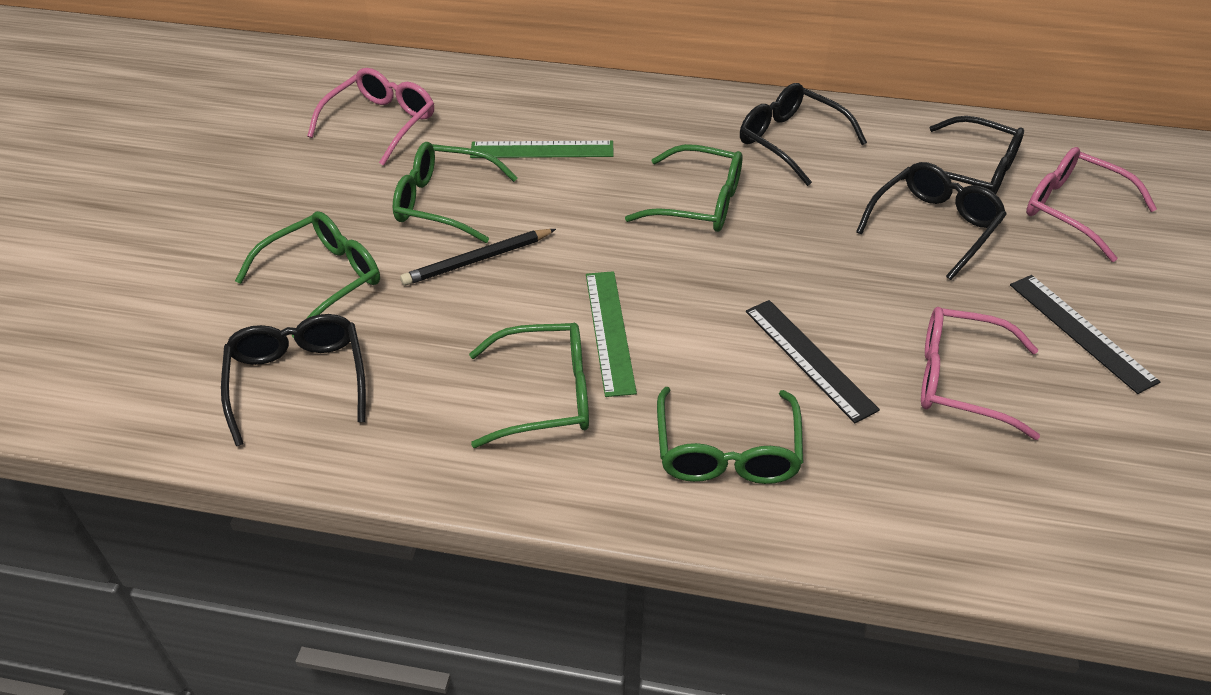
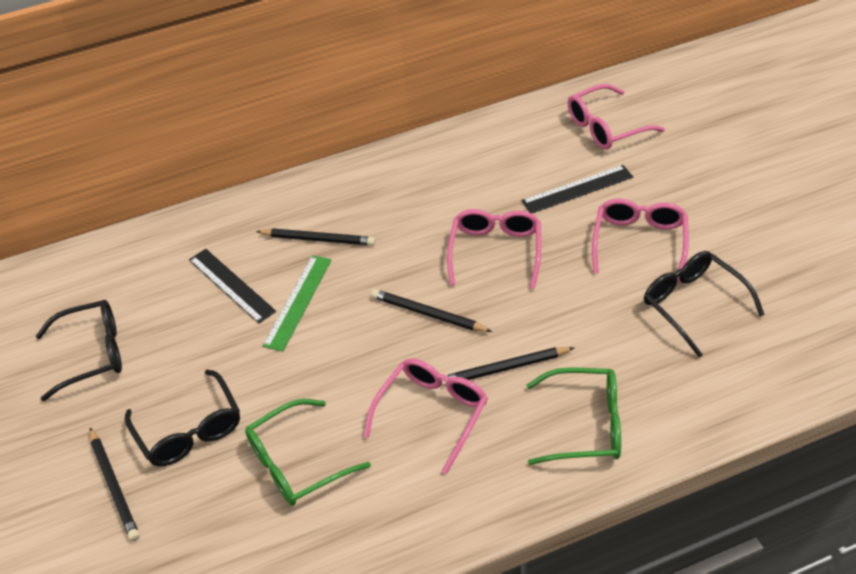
black glasses: 4 -> 3
black pencil: 1 -> 4
green glasses: 5 -> 2
green ruler: 2 -> 1
pink glasses: 3 -> 4

